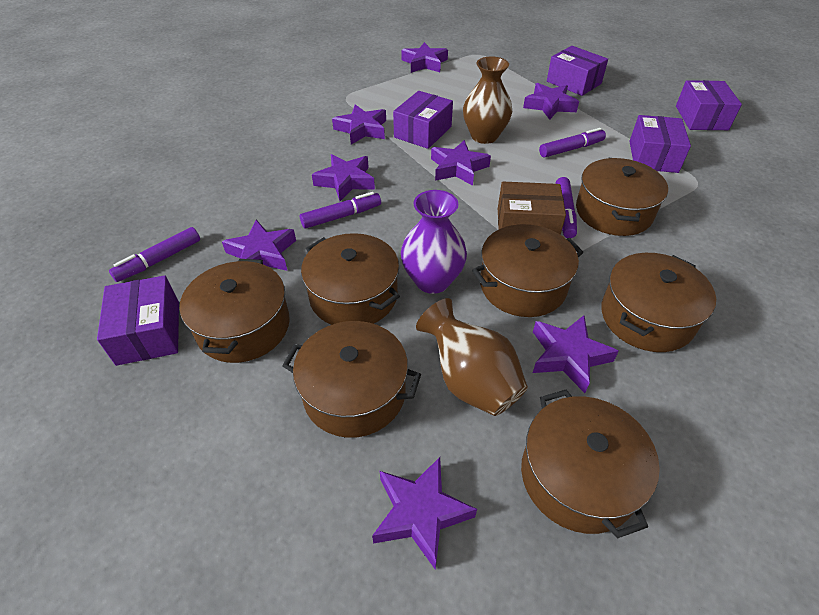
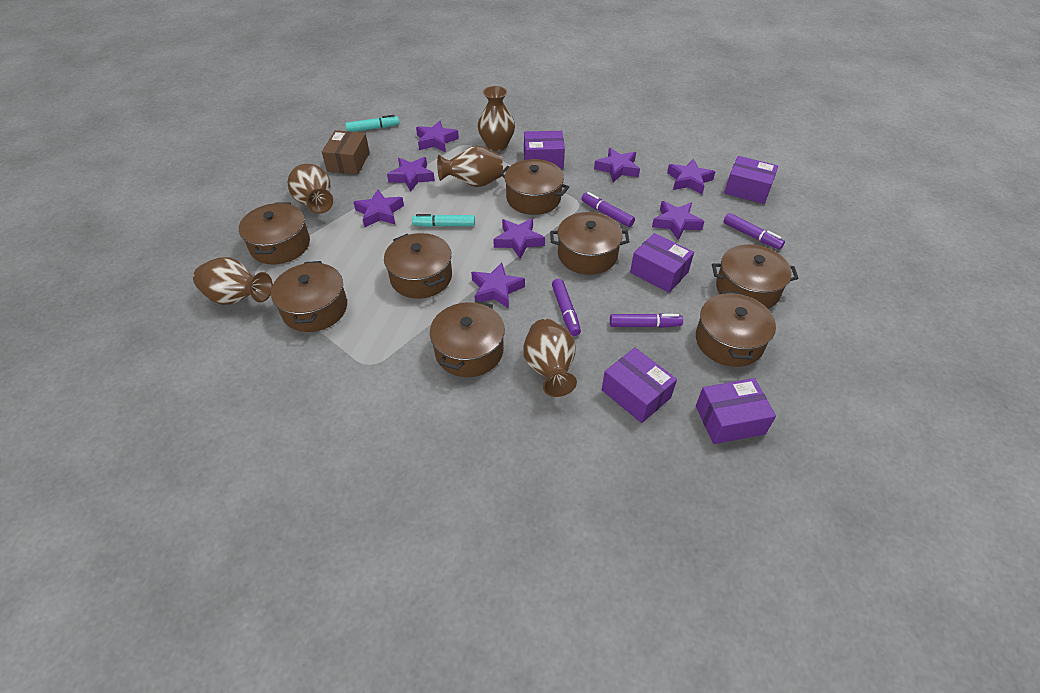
brown pot: 7 -> 8
brown vase: 2 -> 5
purple vase: 1 -> 0
turquoise marker: 0 -> 2

